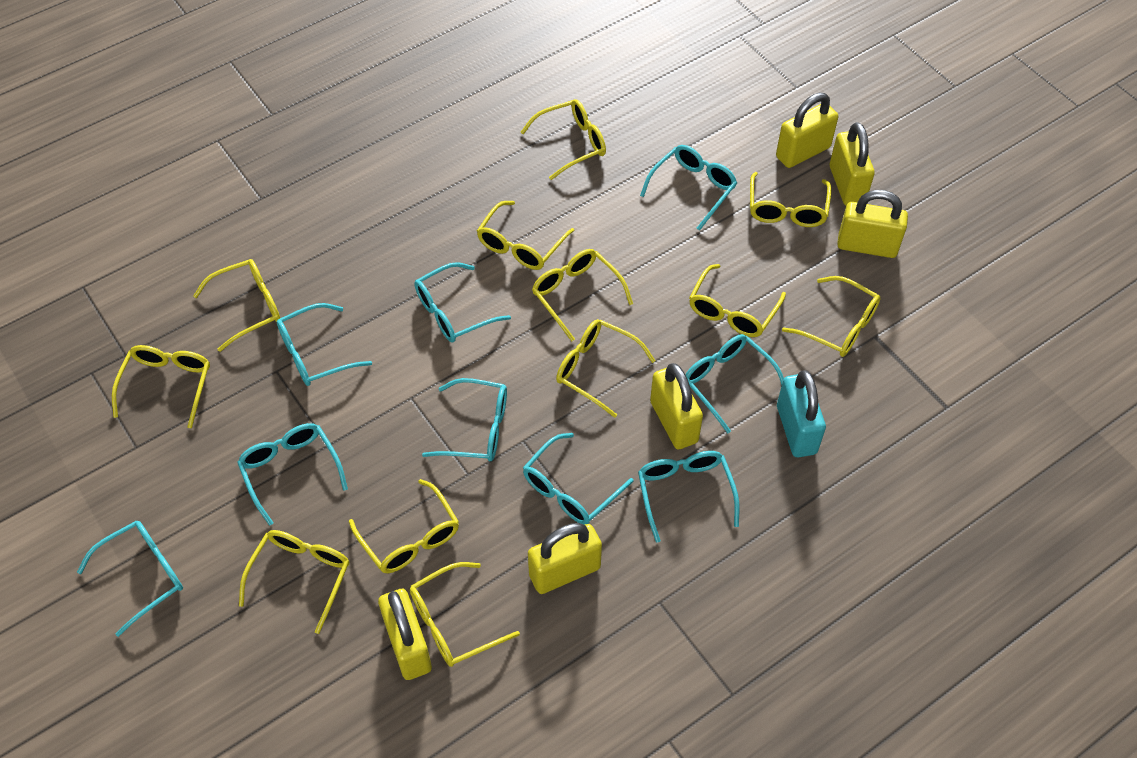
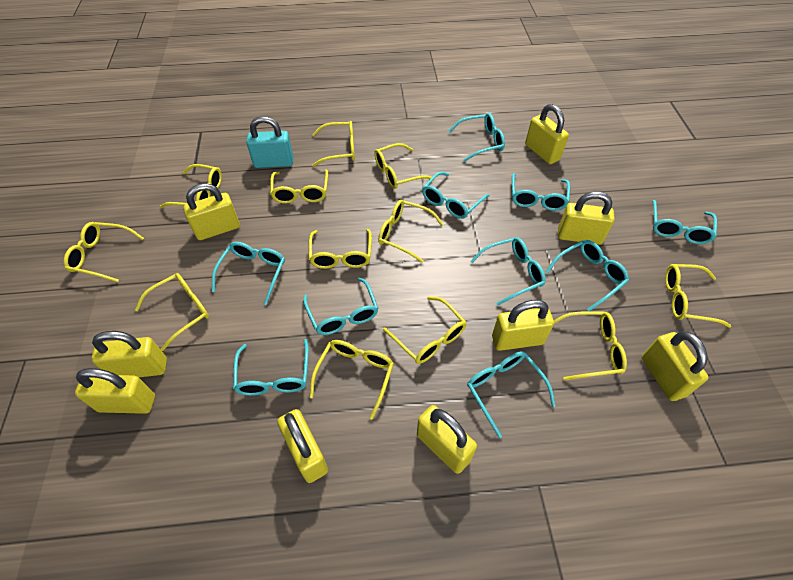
turquoise glasses: 9 -> 10
yellow padlock: 6 -> 9

